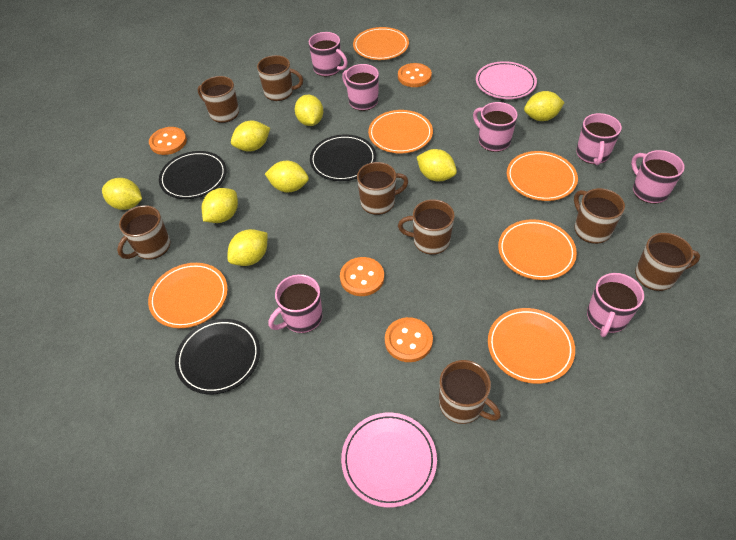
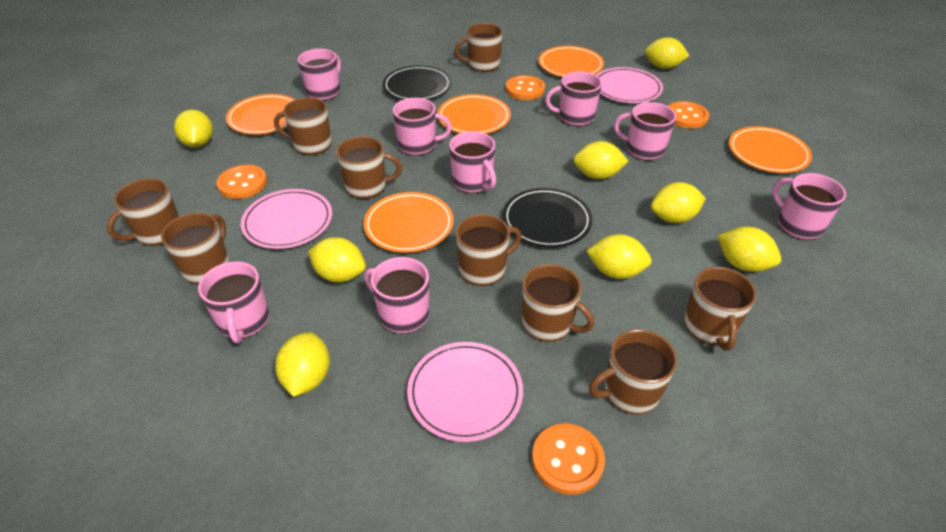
black plate: 3 -> 2
brown mug: 8 -> 9
orange plate: 6 -> 5
pink mug: 7 -> 8
pink plate: 2 -> 3

